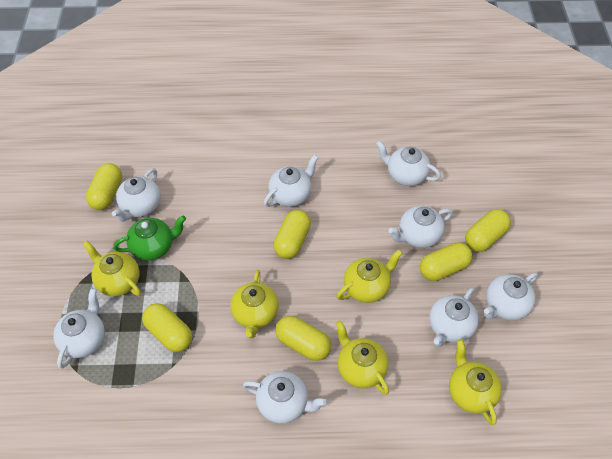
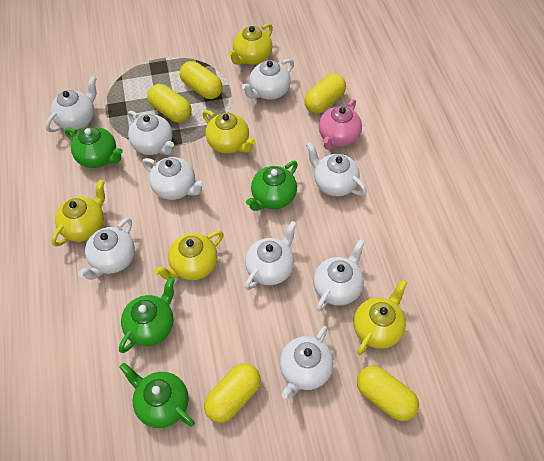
green teapot: 1 -> 4
pink teapot: 0 -> 1
white teapot: 8 -> 9
yellow capsule: 6 -> 5

